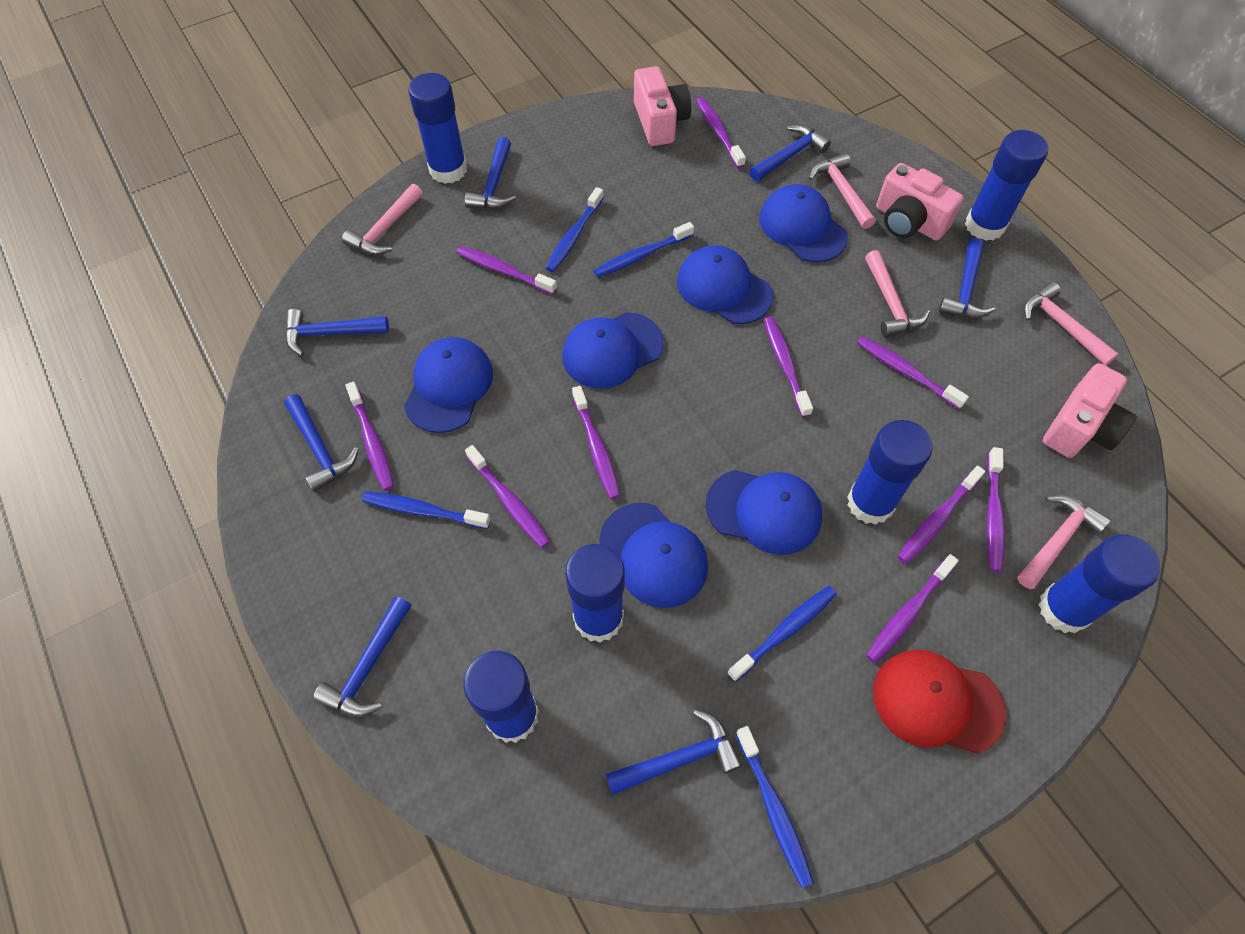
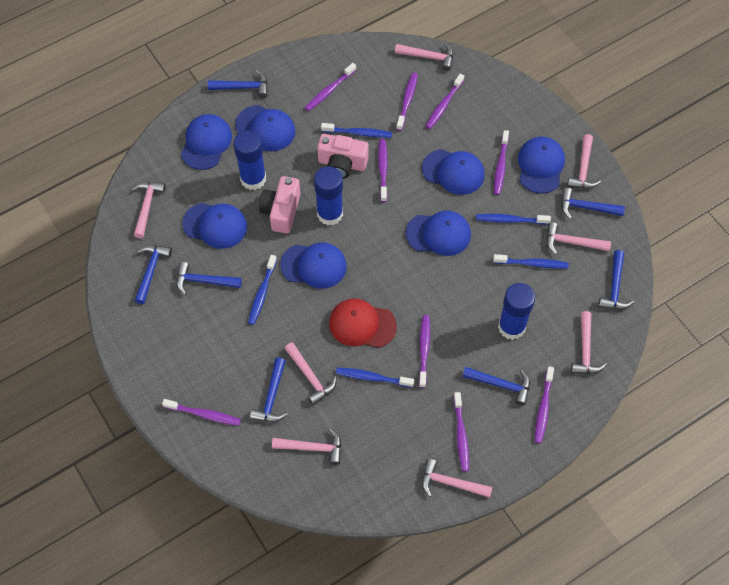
blue cap: 6 -> 7
blue glue stick: 6 -> 3
pink camera: 3 -> 2
pink hammer: 5 -> 8
purple toothbrush: 10 -> 9

